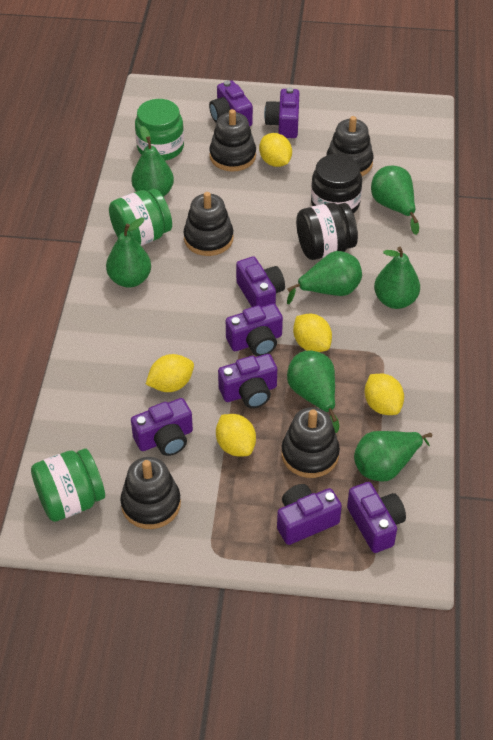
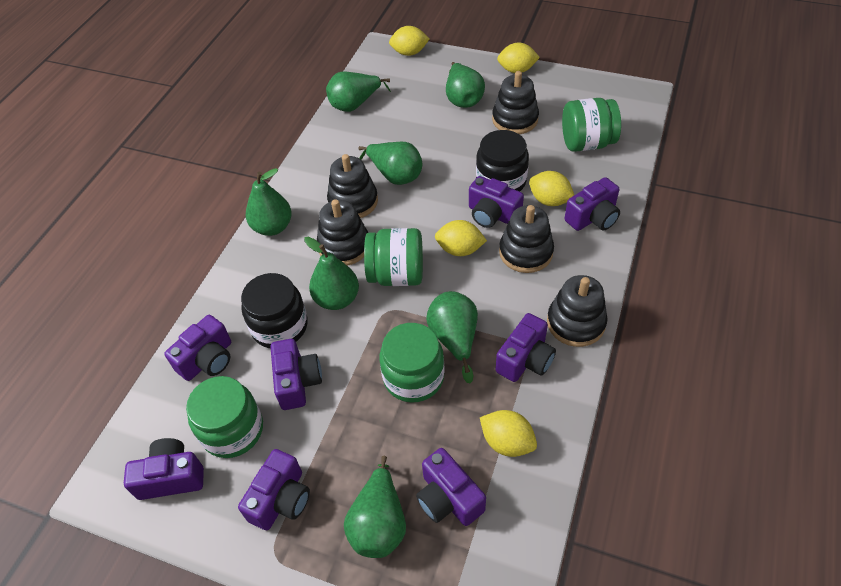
green jar: 3 -> 4

